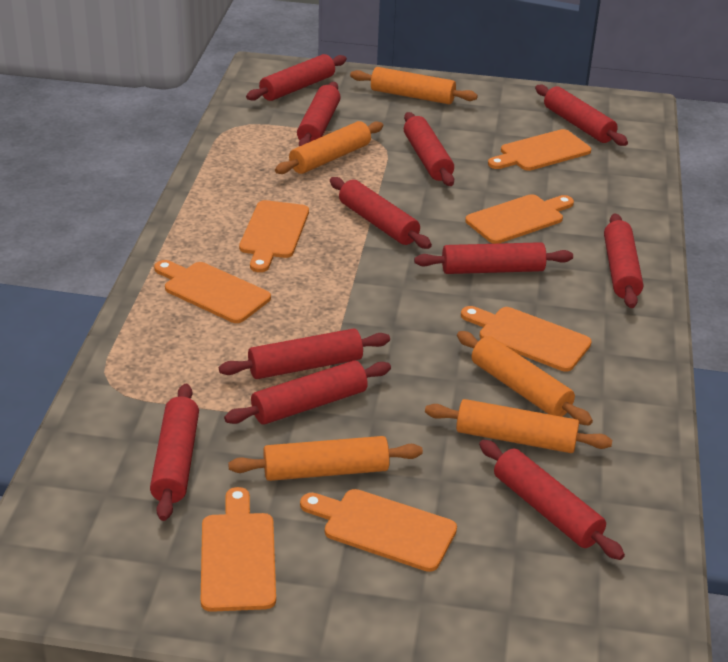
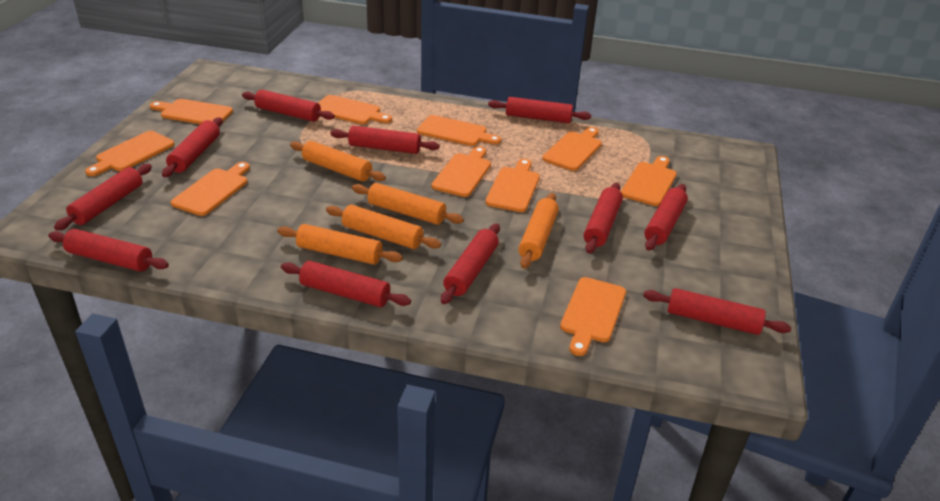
orange cutting board: 7 -> 10

